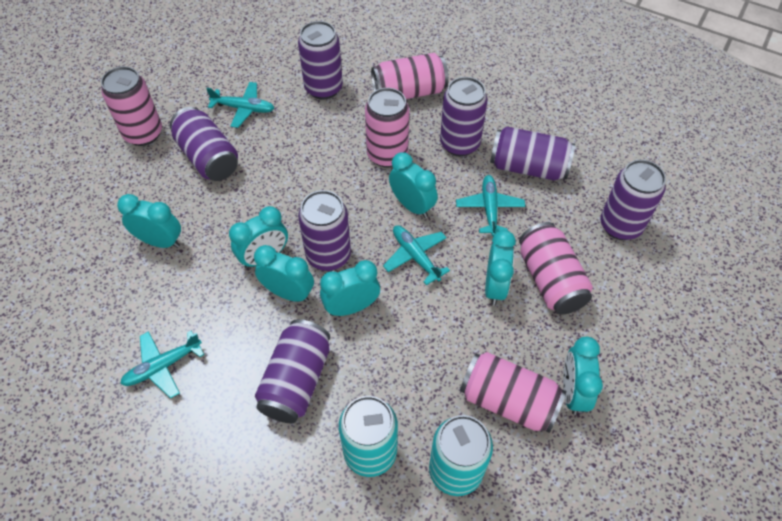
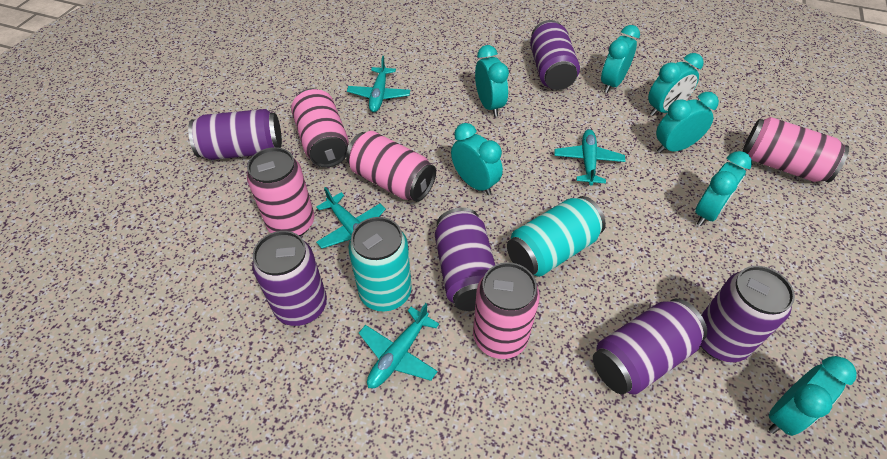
purple can: 7 -> 6

